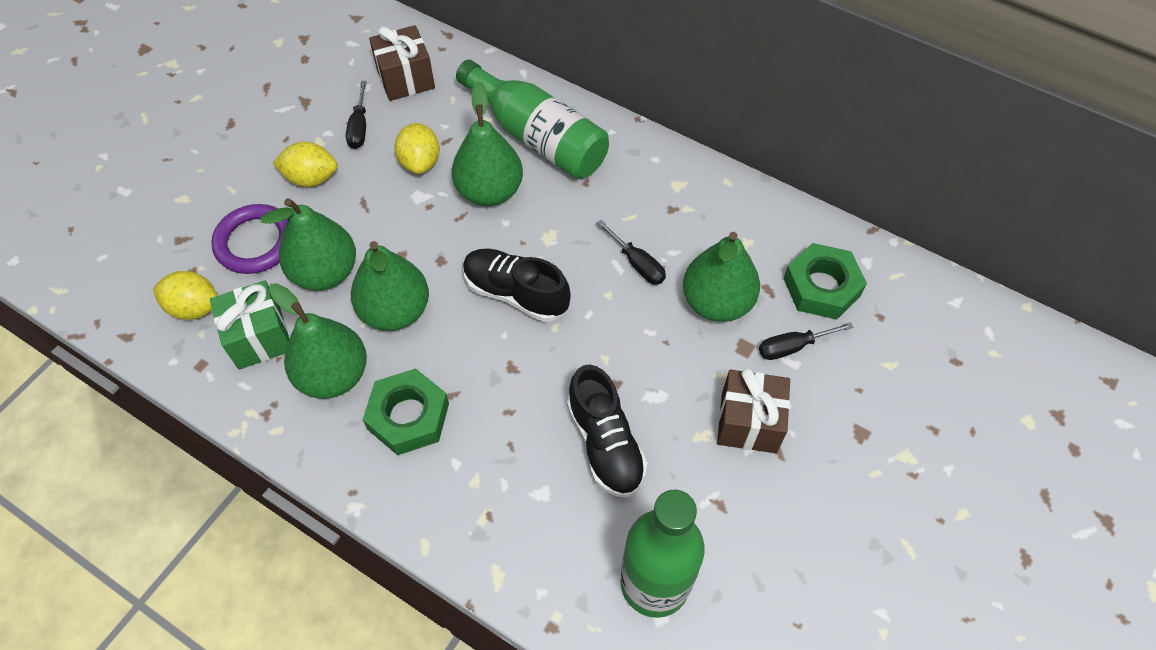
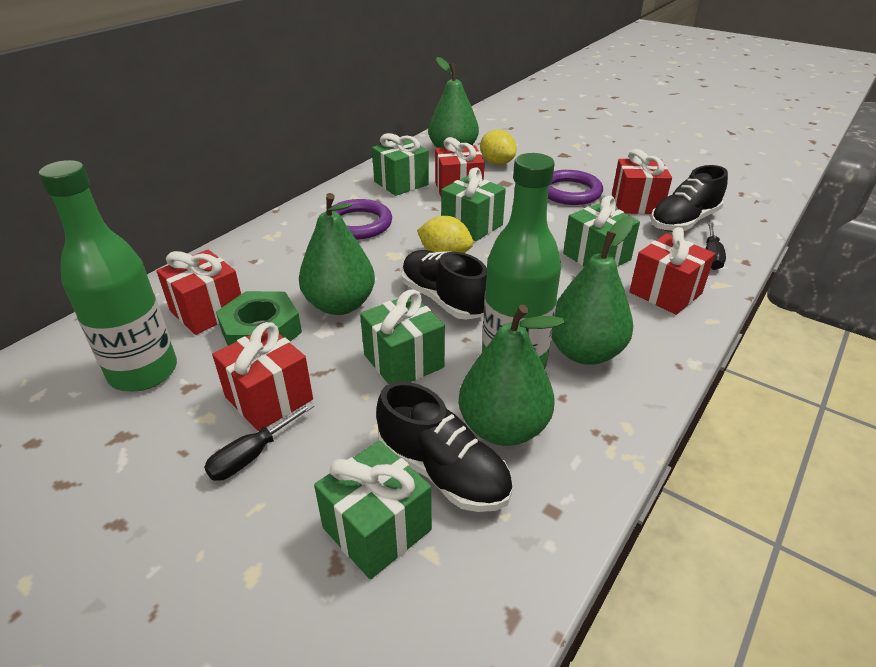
black screwdriver: 3 -> 2
black shoe: 2 -> 3
brown gift: 2 -> 0
green gift: 1 -> 5
green nut: 2 -> 1
green pear: 5 -> 4
purple ring: 1 -> 2
red gift: 0 -> 5
yellow lemon: 3 -> 2

